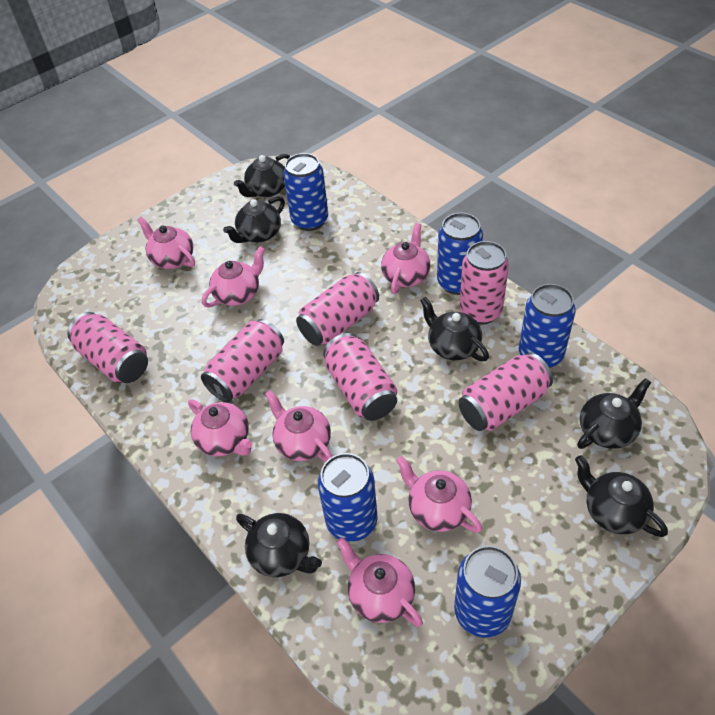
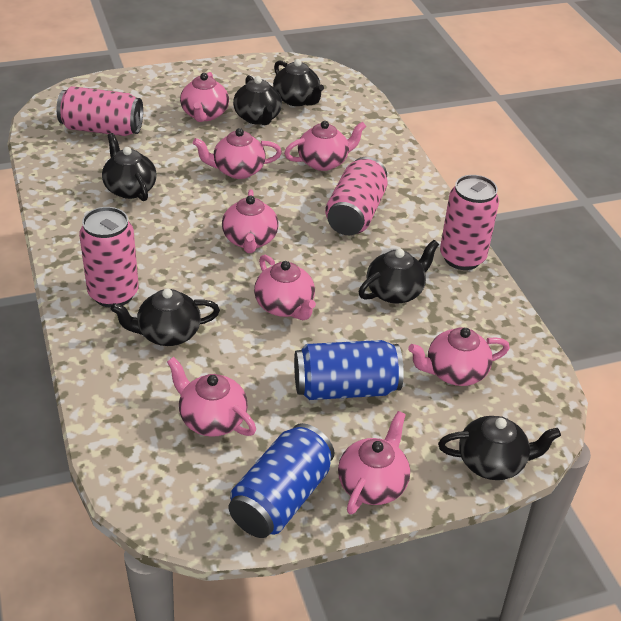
blue can: 5 -> 2
pink can: 6 -> 4
pink teapot: 7 -> 8

